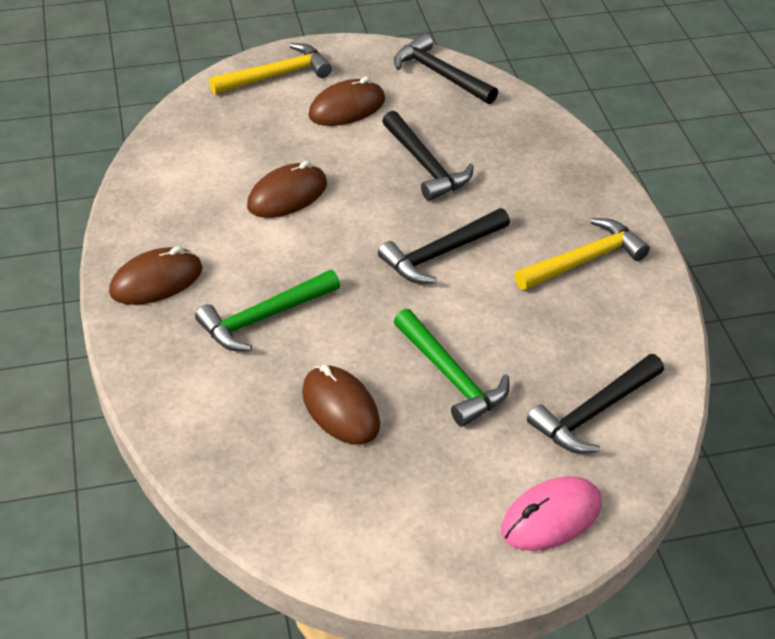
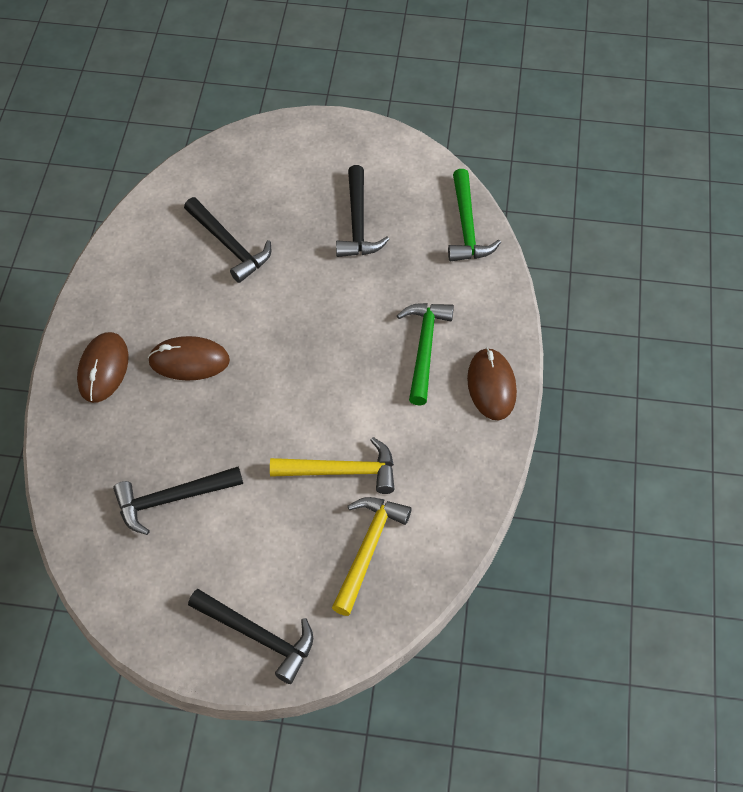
brown mouse: 4 -> 3
pink mouse: 1 -> 0

